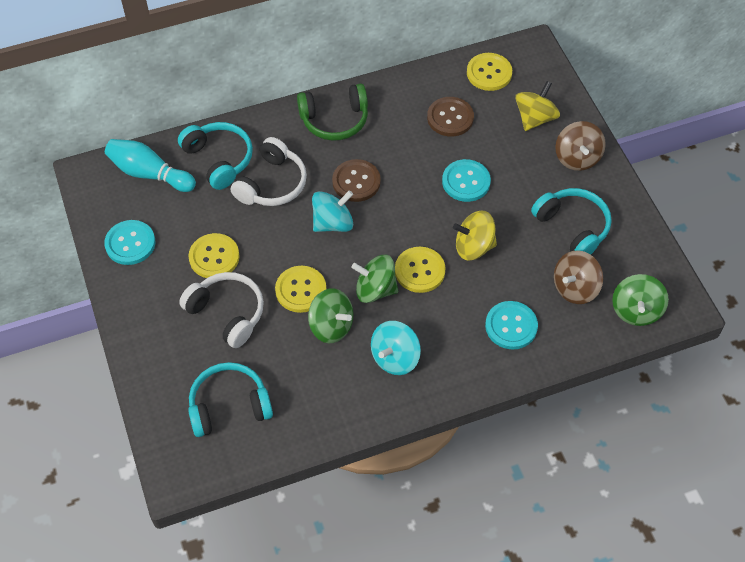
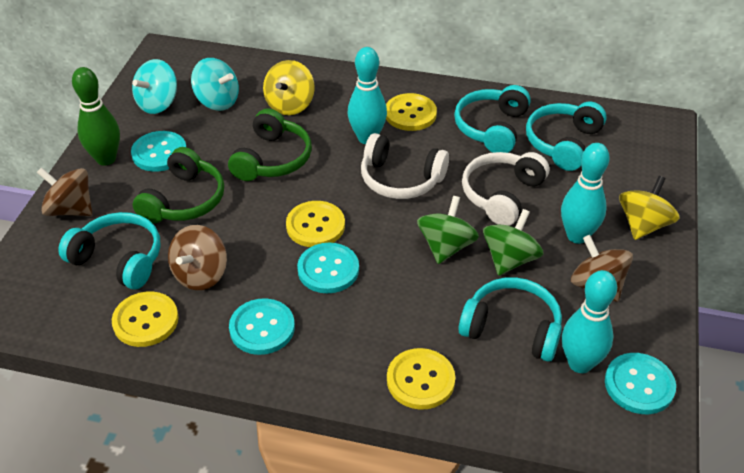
brown button: 2 -> 0
brown spinning top: 2 -> 3
green bowling pin: 0 -> 1
green headphones: 1 -> 2
green spinning top: 3 -> 2
turquoise bowling pin: 1 -> 3
turquoise button: 3 -> 4
turquoise headphones: 3 -> 4

